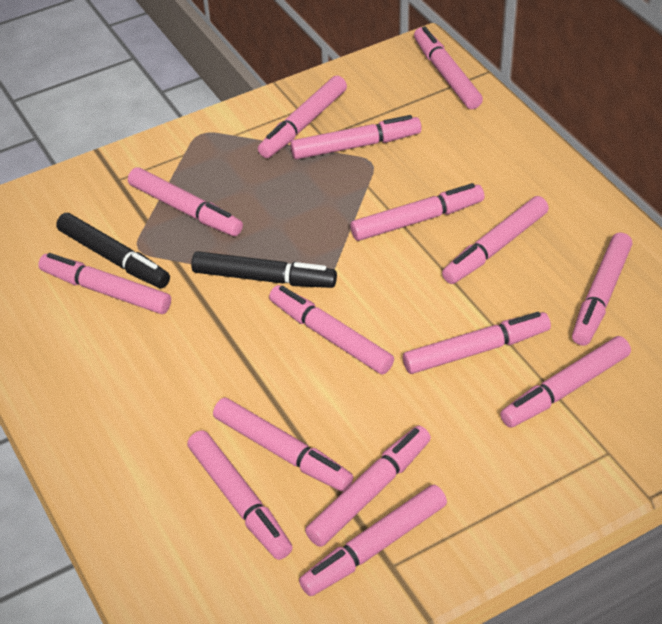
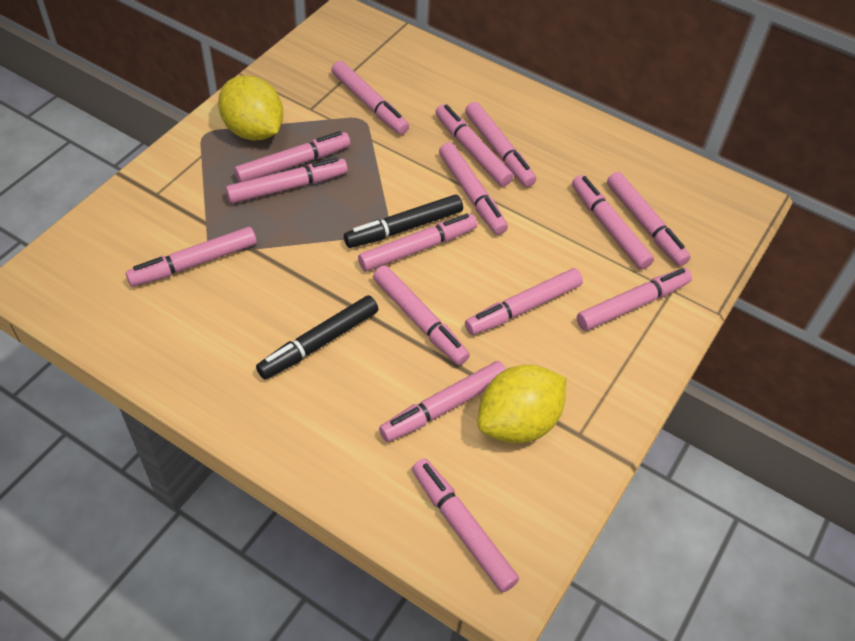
yellow lemon: 0 -> 2

